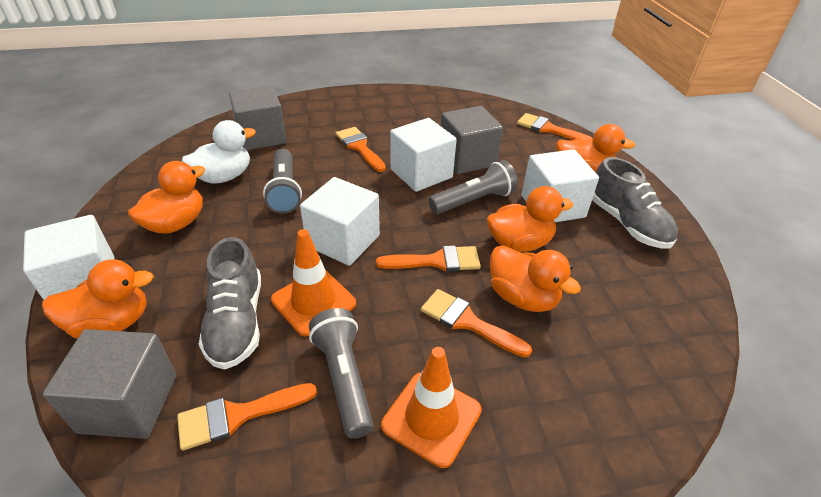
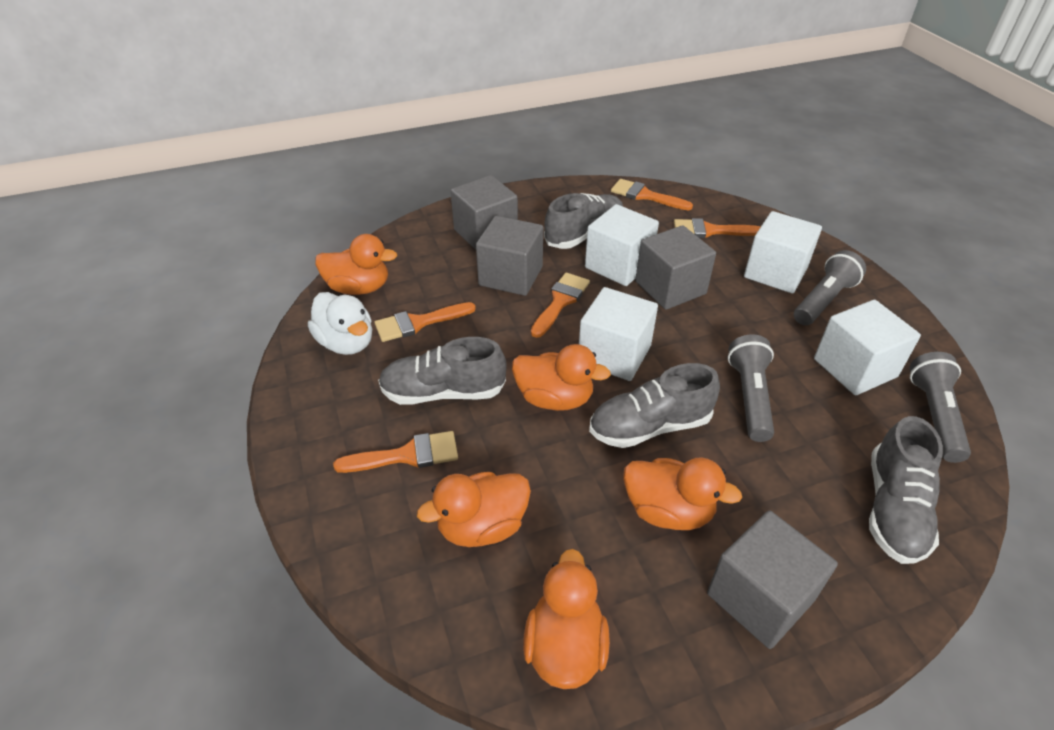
grey cube: 3 -> 4
grey shoe: 2 -> 4
orange traffic cone: 2 -> 0

